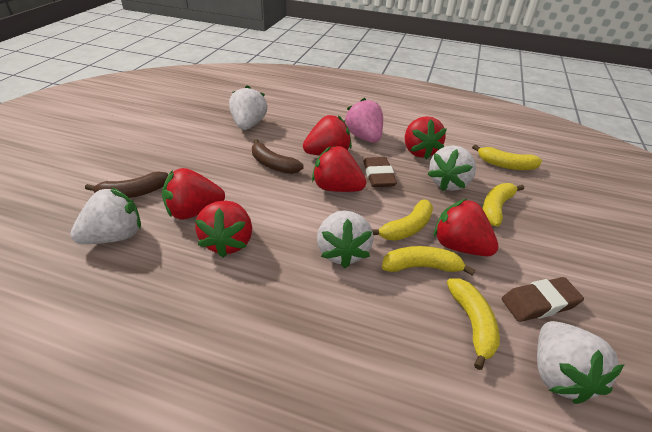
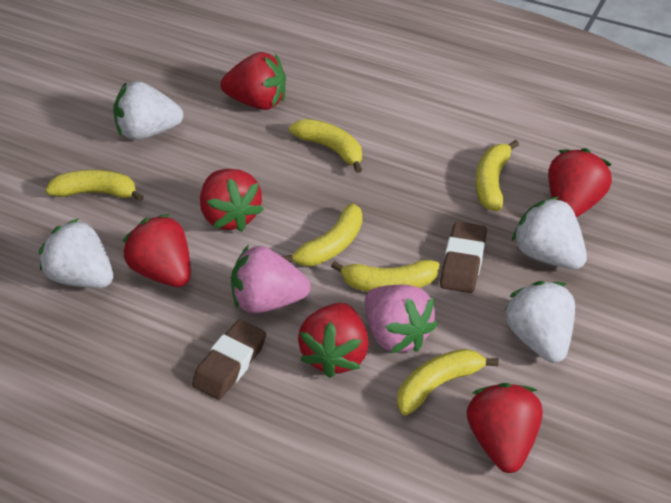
brown banana: 2 -> 0
pink strawberry: 1 -> 2
white strawberry: 5 -> 4
yellow banana: 5 -> 6

